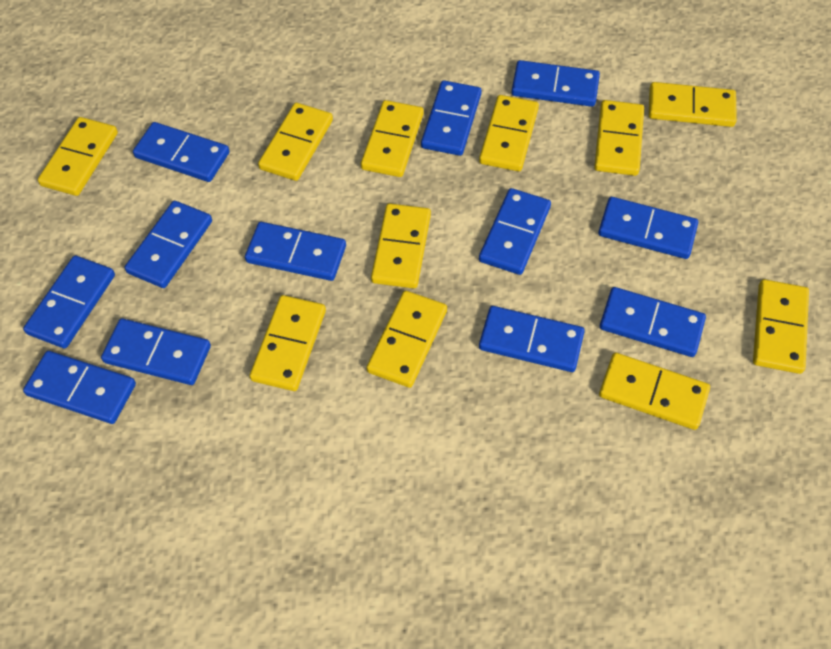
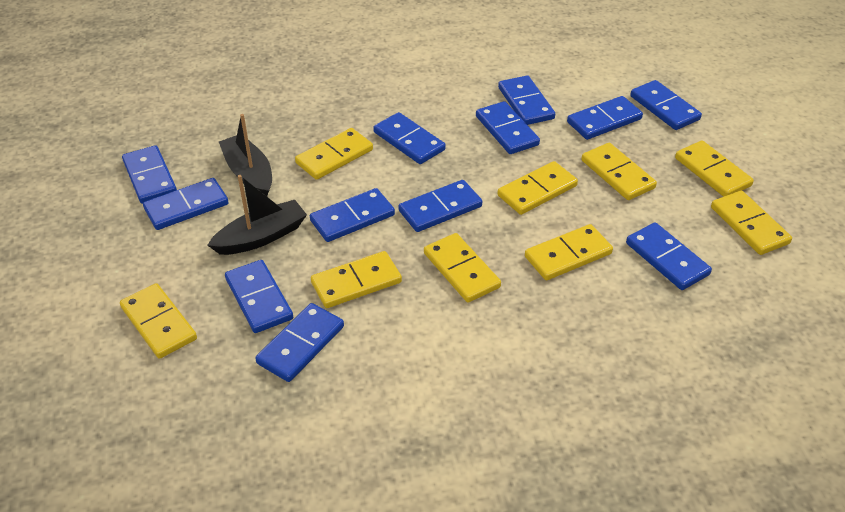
black boat: 0 -> 2
yellow domino: 11 -> 9

